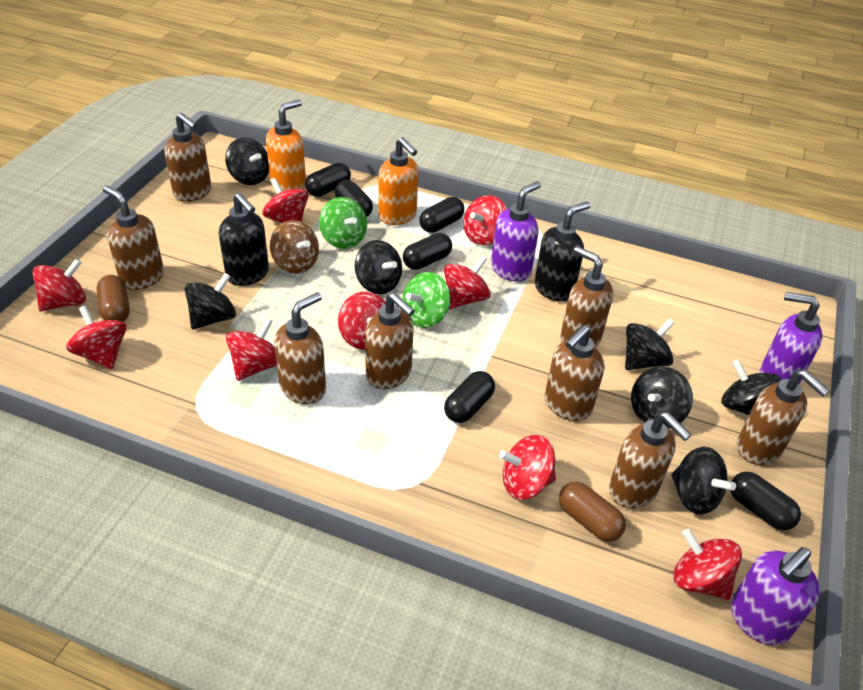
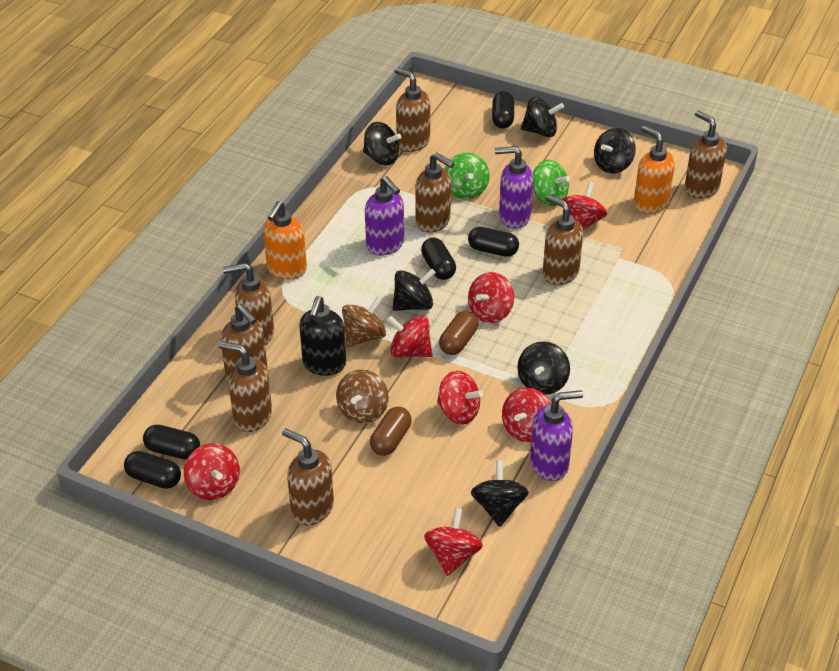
black capsule: 6 -> 5
black soap dispenser: 2 -> 1
black spinning top: 7 -> 6
brown spinning top: 1 -> 2
red spinning top: 9 -> 7

